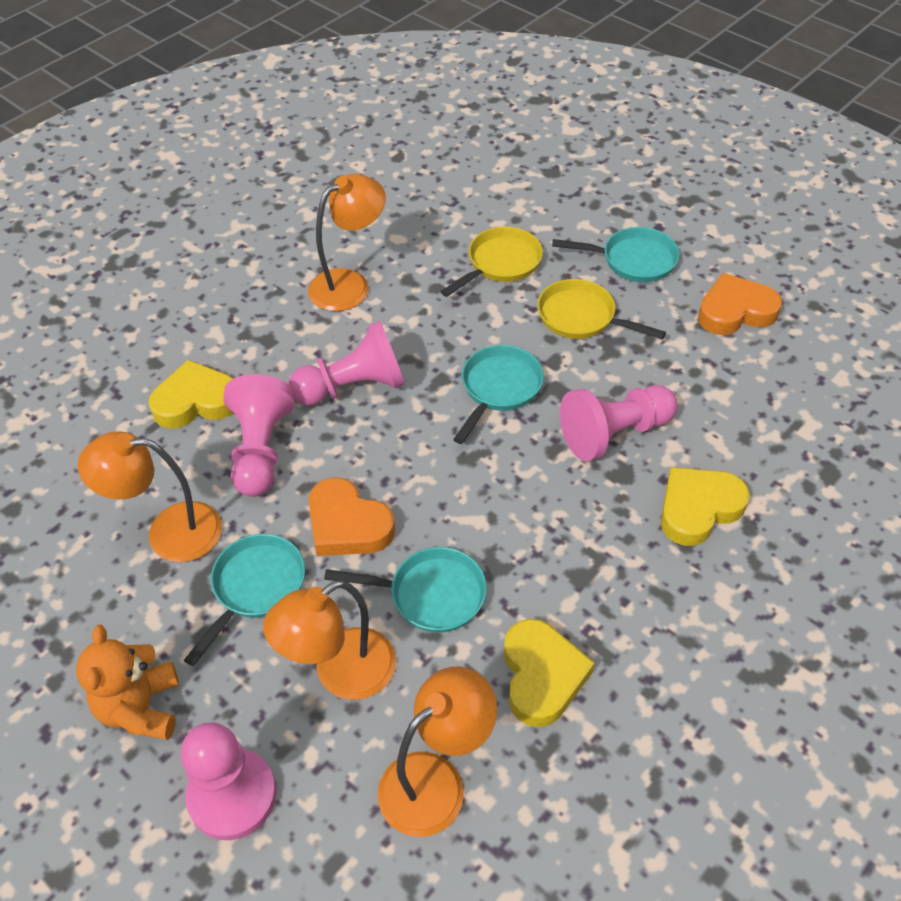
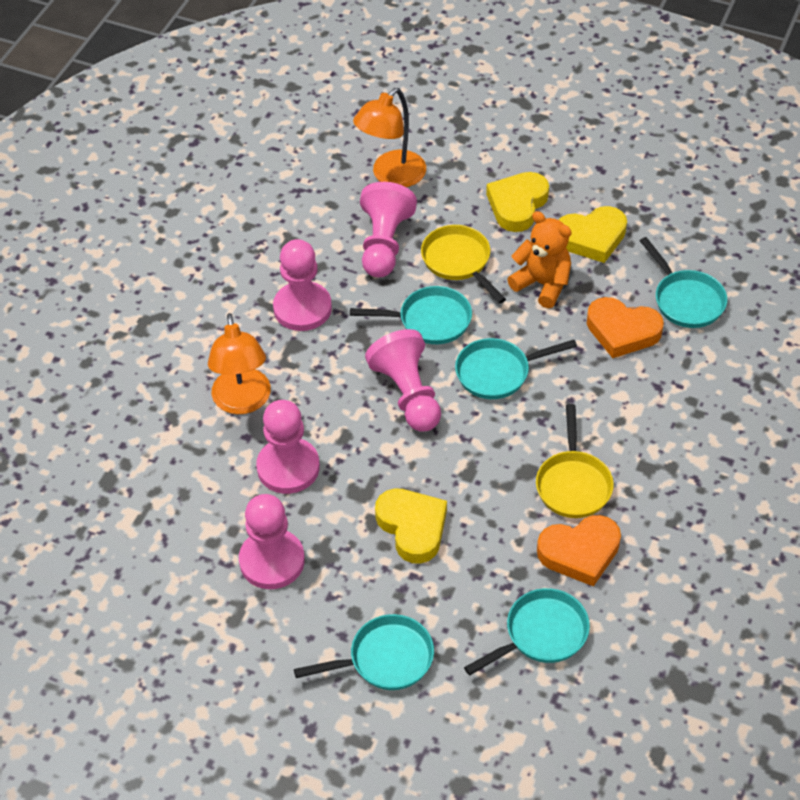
orange lamp: 4 -> 2
pink pawn: 4 -> 5
turquoise pan: 4 -> 5

